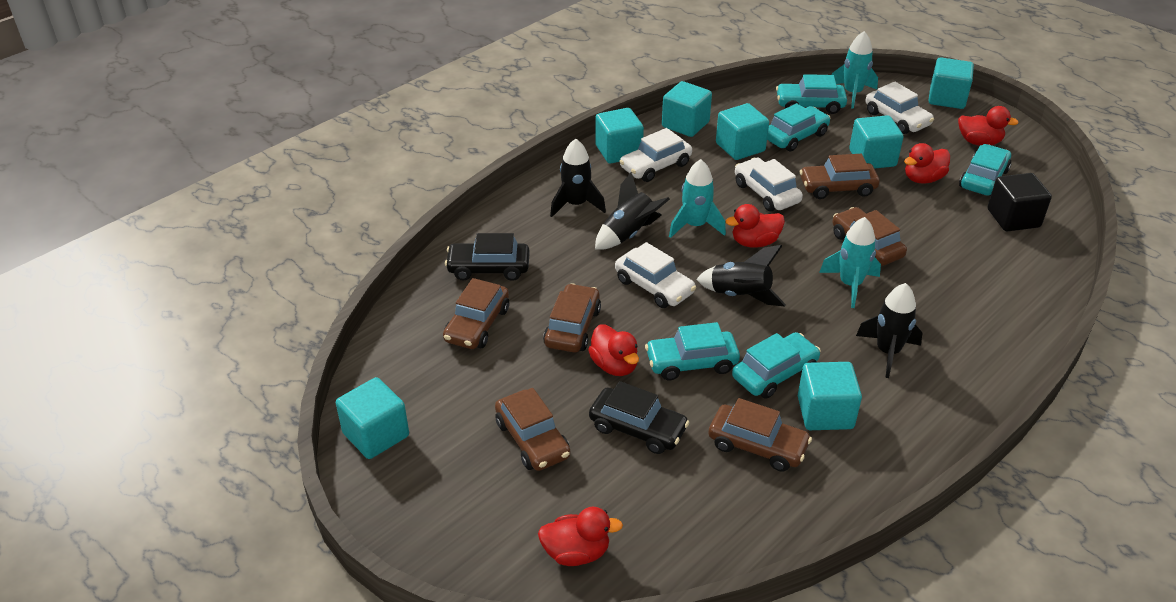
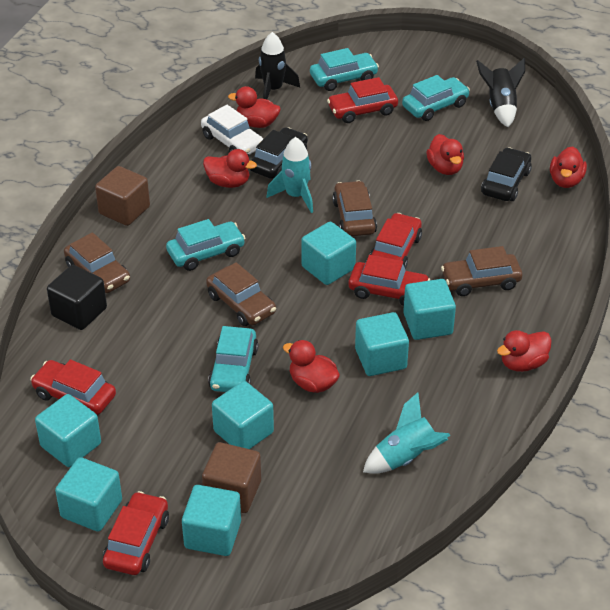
black rocket: 4 -> 2
brown car: 6 -> 4
brown cube: 0 -> 2
red car: 0 -> 5
red duck: 5 -> 6
turquoise car: 5 -> 4
turquoise rocket: 3 -> 2
white car: 4 -> 1

